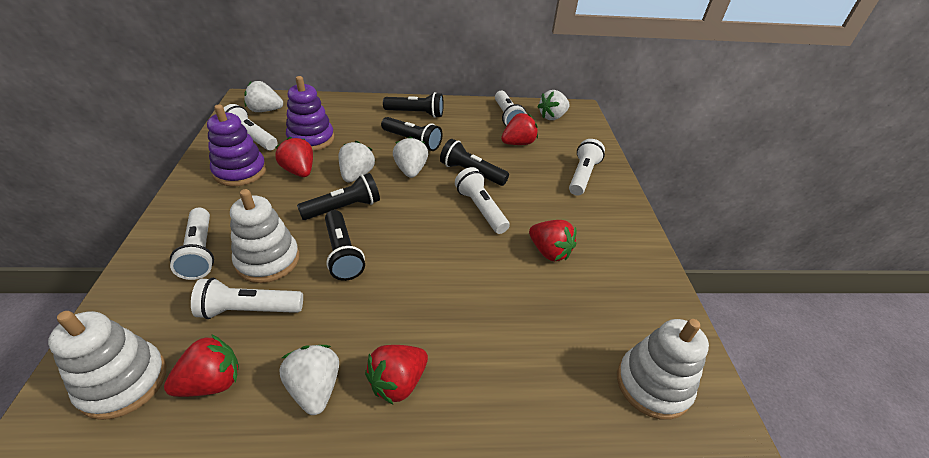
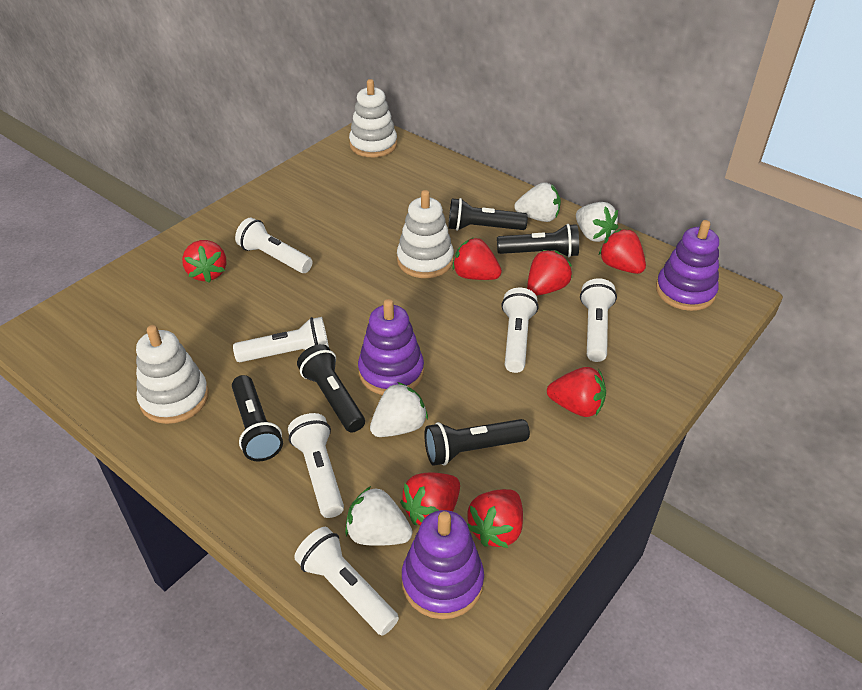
purple stacking toy: 2 -> 3
red strawberry: 5 -> 7
white strawberry: 5 -> 4

